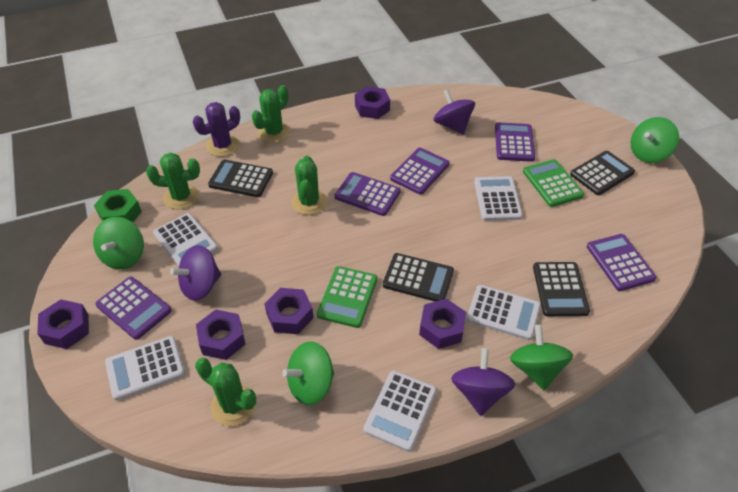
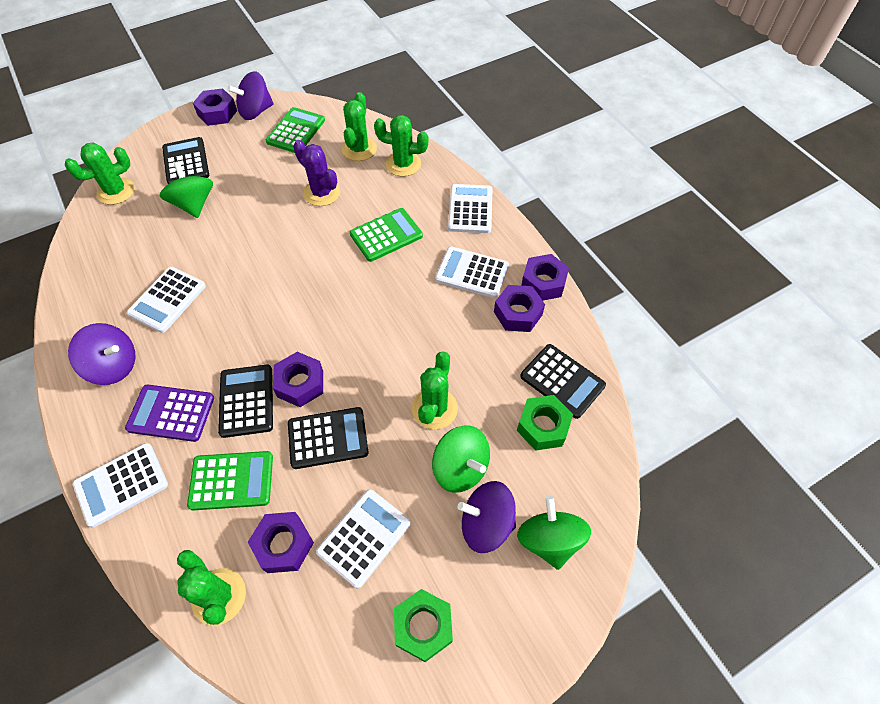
green cactus: 4 -> 5
green calculator: 2 -> 3
green nut: 1 -> 2
green spinning top: 4 -> 3
purple calculator: 5 -> 1

